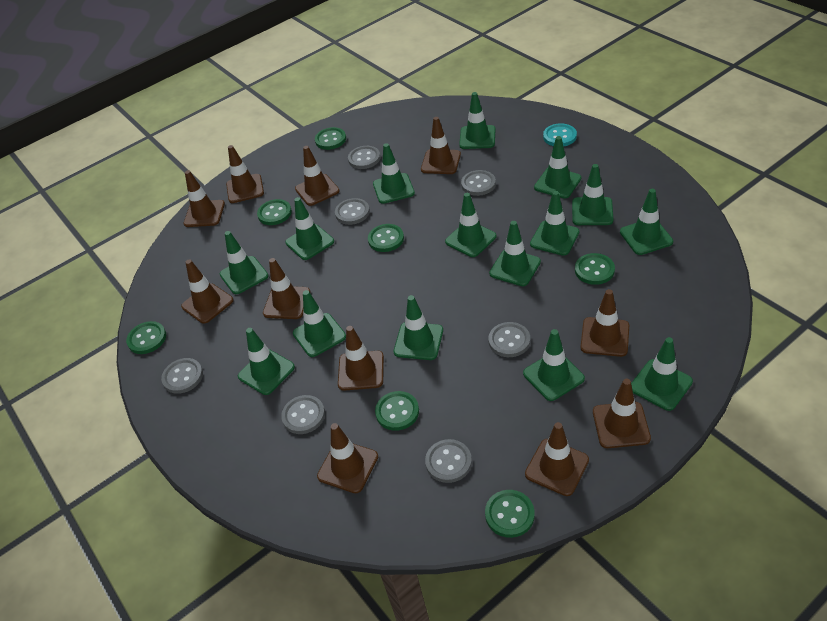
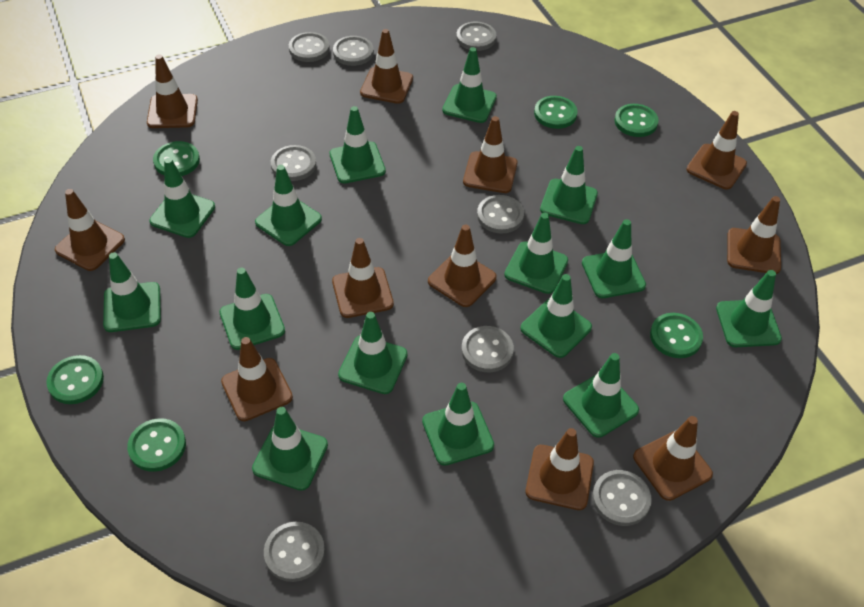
green button: 7 -> 6
grey button: 7 -> 8
turquoise button: 1 -> 0

